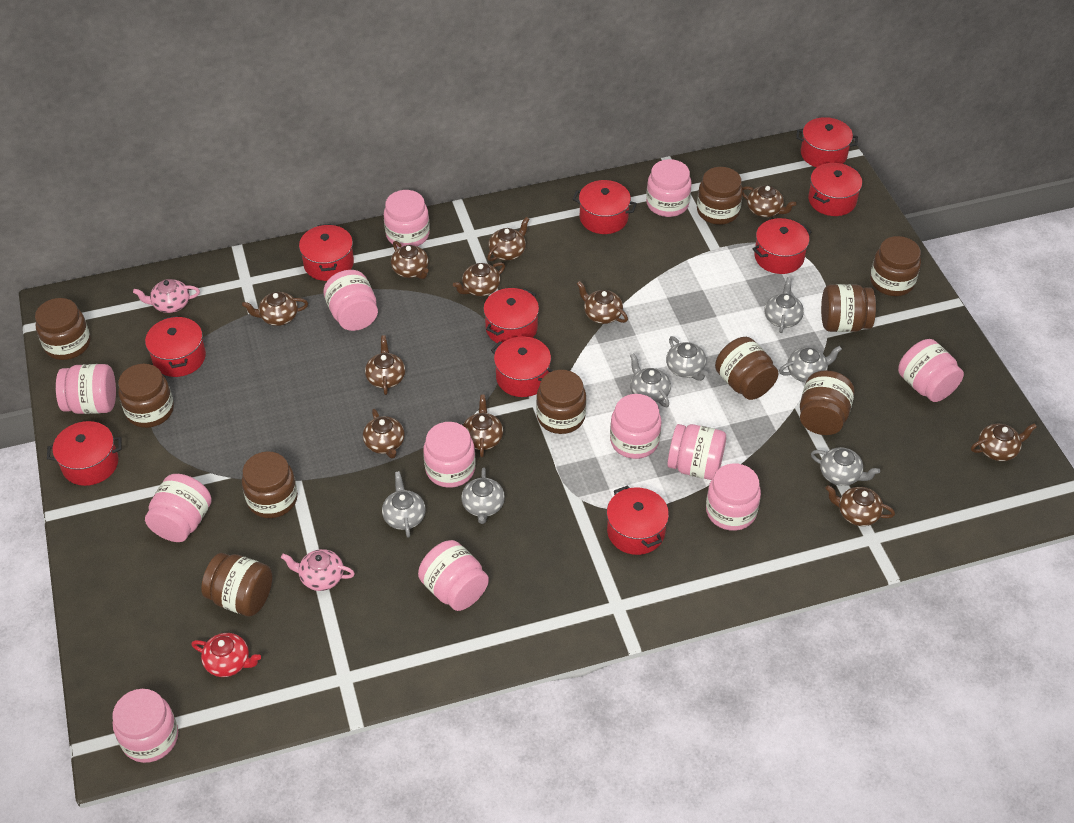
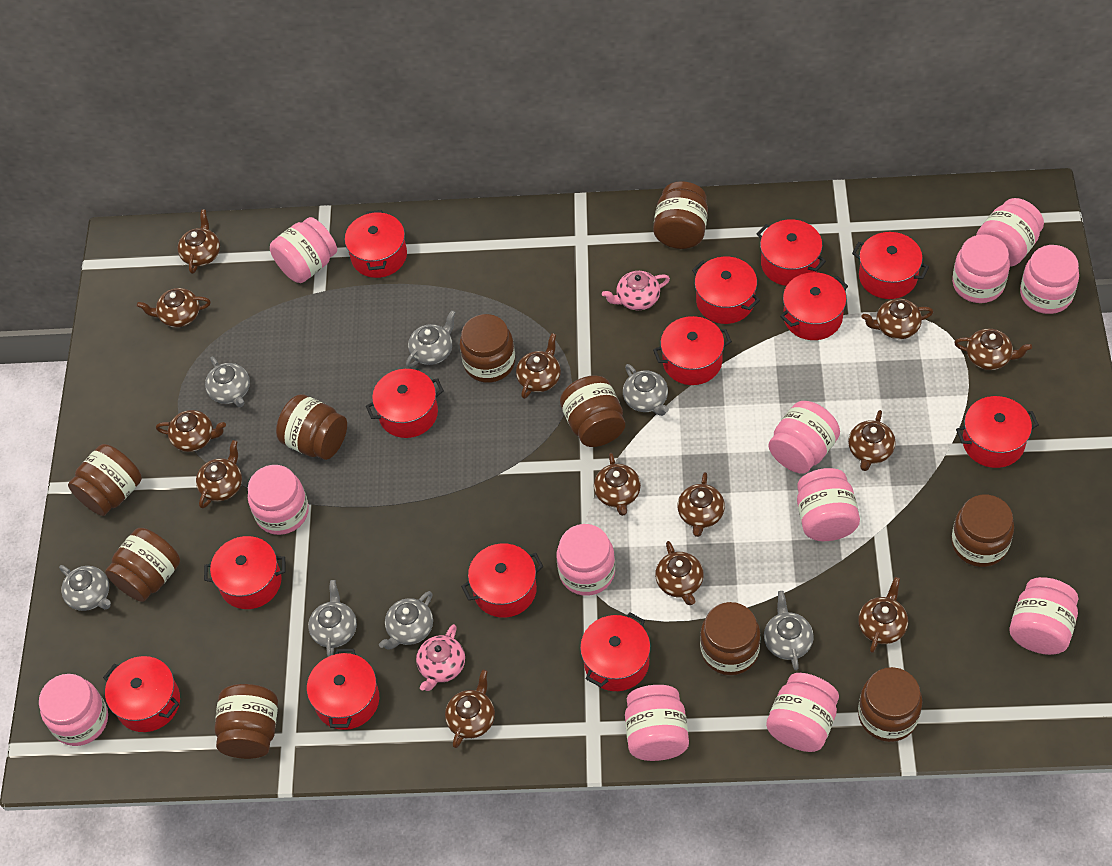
brown teapot: 11 -> 13
red pot: 10 -> 13
red teapot: 1 -> 0

